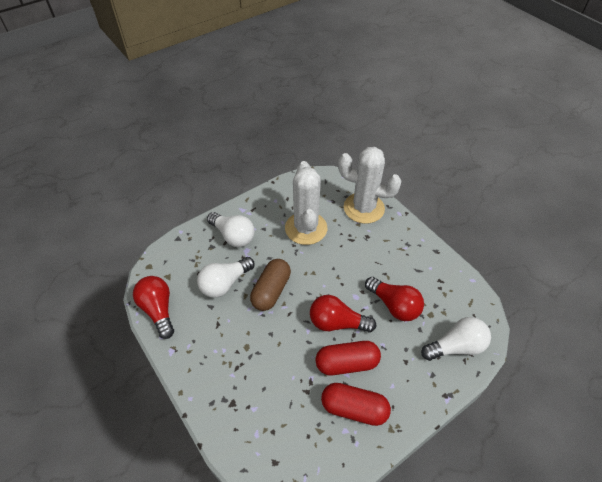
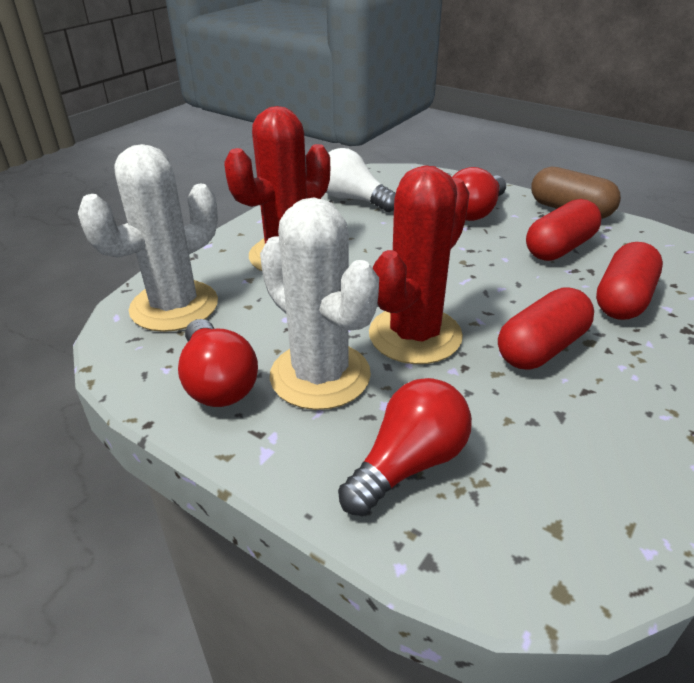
red cactus: 0 -> 2
red capsule: 2 -> 3
white light bulb: 3 -> 1

